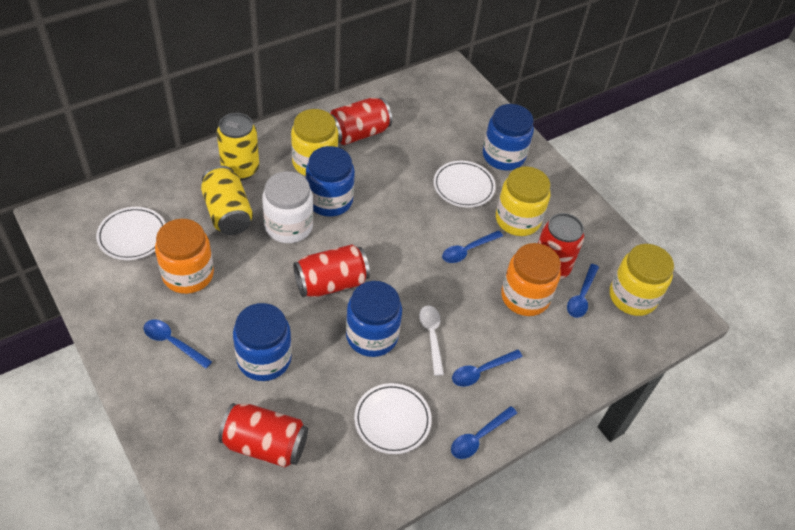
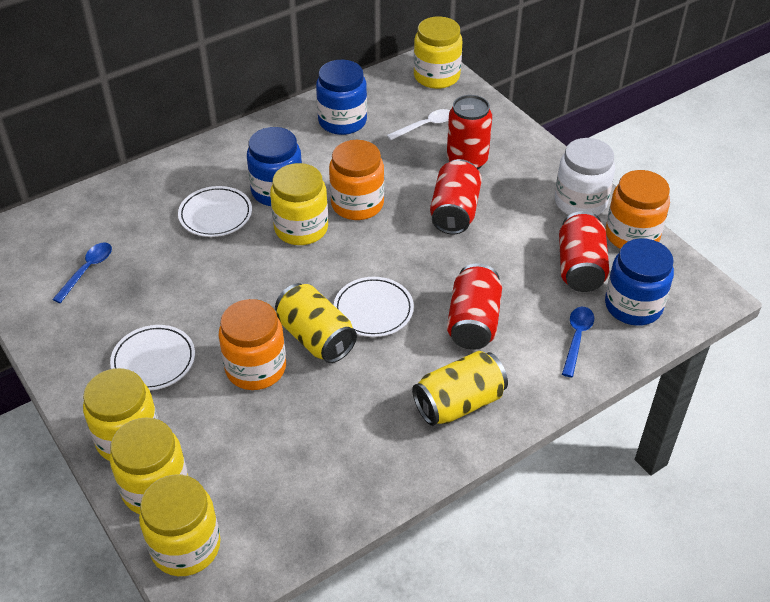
blue jar: 4 -> 3
blue spoon: 5 -> 2
orange jar: 2 -> 3
yellow jar: 3 -> 5

